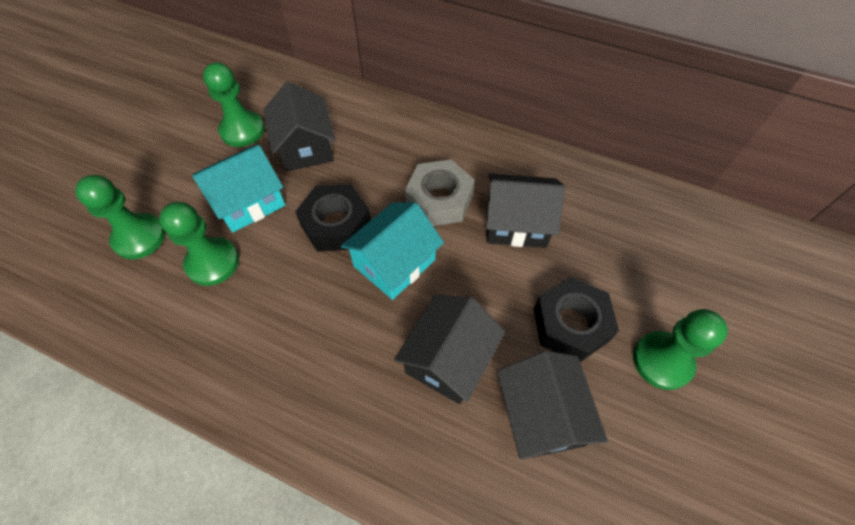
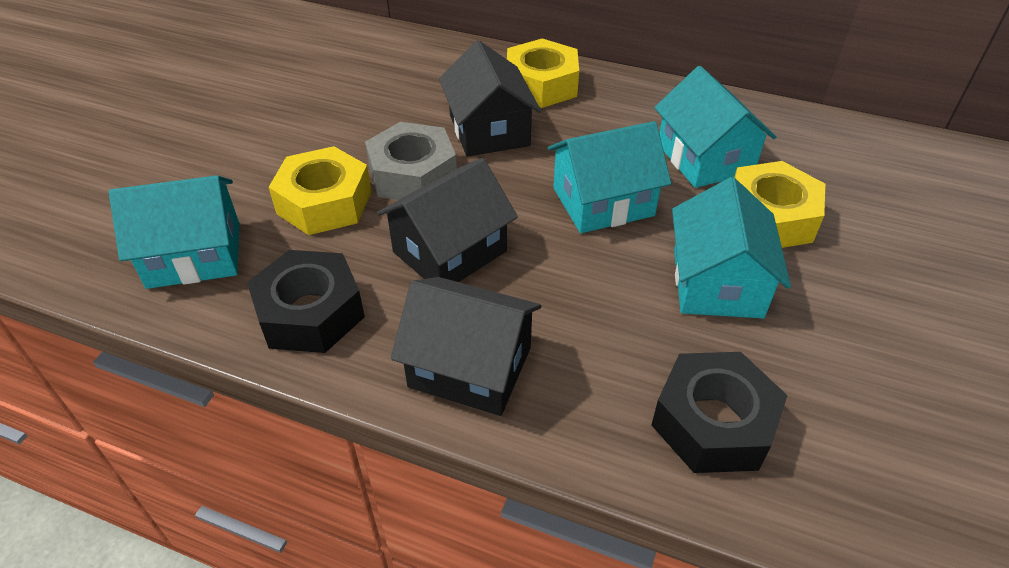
black house: 4 -> 3
green pawn: 4 -> 0
turquoise house: 2 -> 4
yellow nut: 0 -> 3

